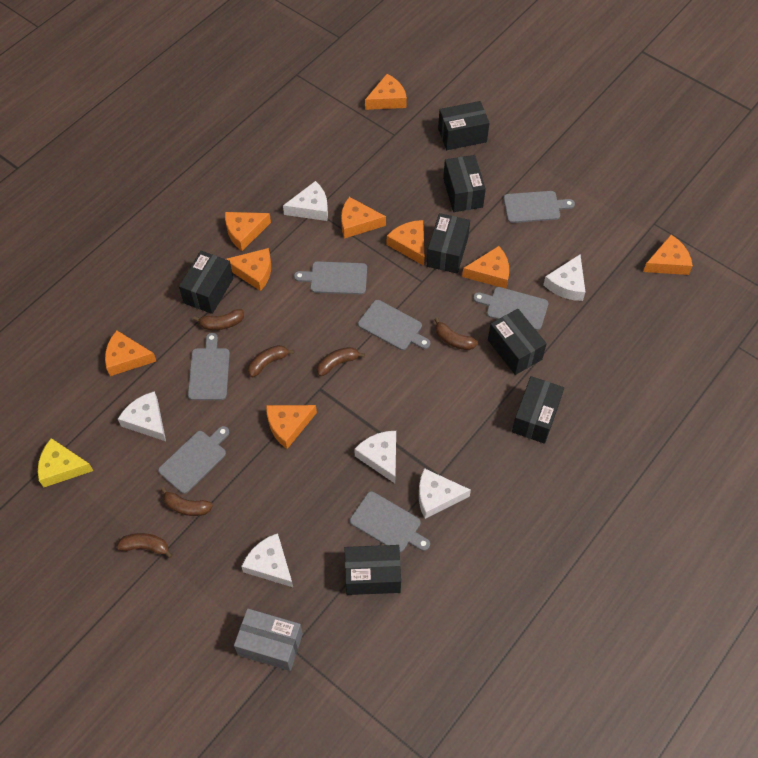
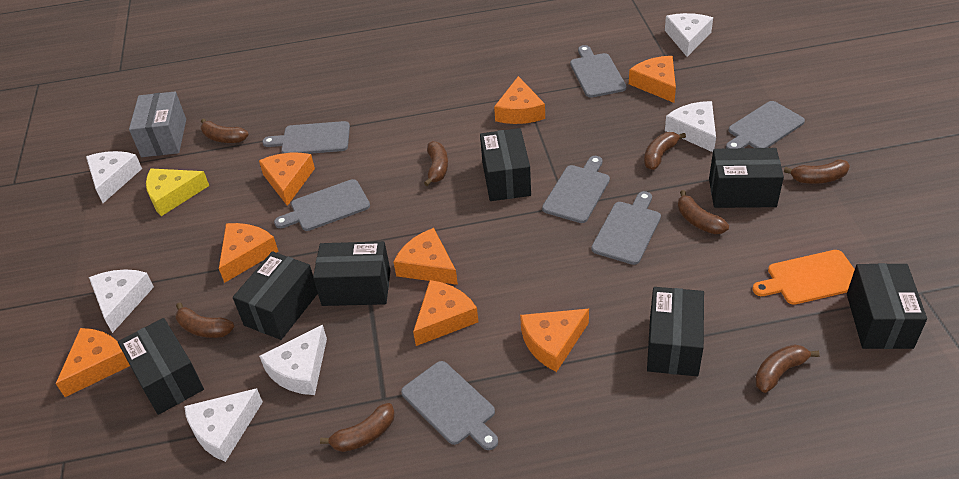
brown banana: 6 -> 8
orange cheese: 9 -> 8
orange cutting board: 0 -> 1

